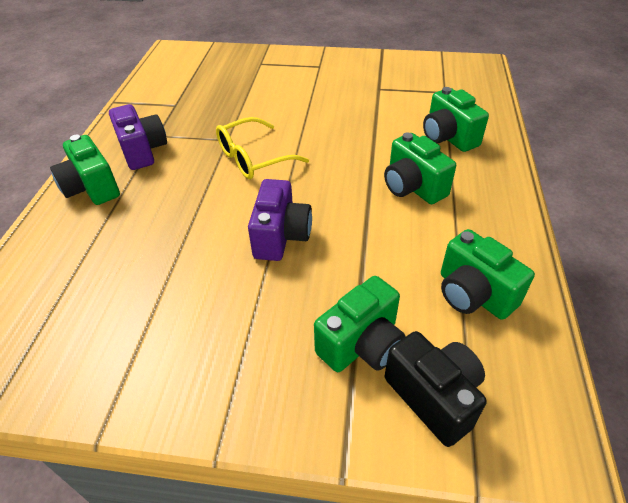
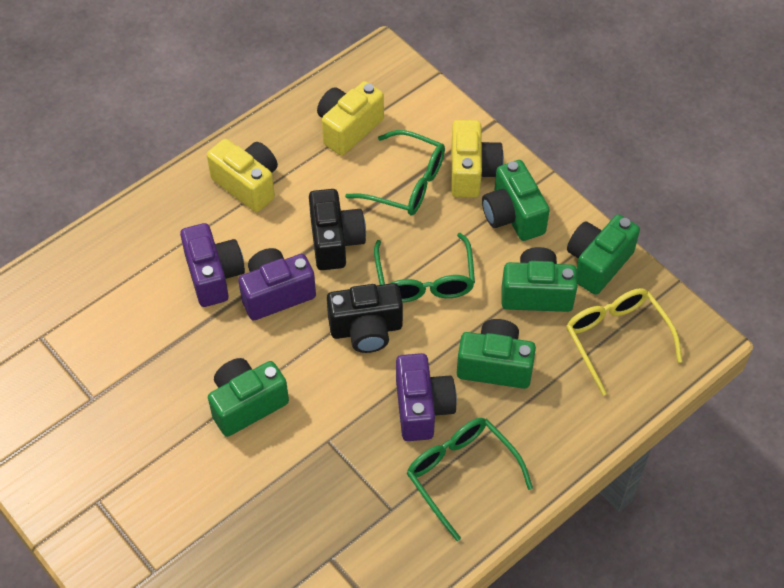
black camera: 1 -> 2
green glasses: 0 -> 3
purple camera: 2 -> 3
yellow camera: 0 -> 3

